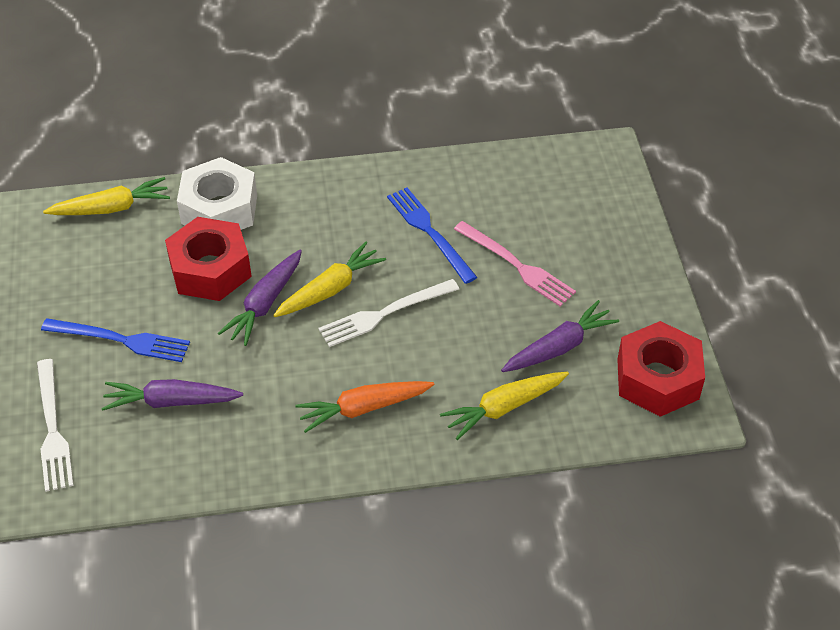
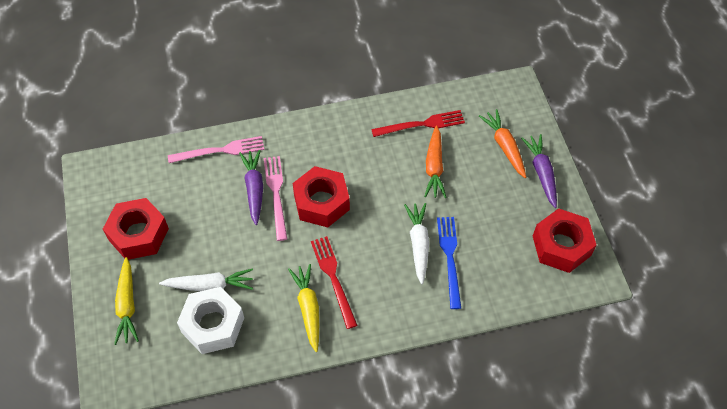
blue fork: 2 -> 1
orange carrot: 1 -> 2
pink fork: 1 -> 2
purple carrot: 3 -> 2
red fork: 0 -> 2
red nut: 2 -> 3
white carrot: 0 -> 2
white fork: 2 -> 0
yellow carrot: 3 -> 2

